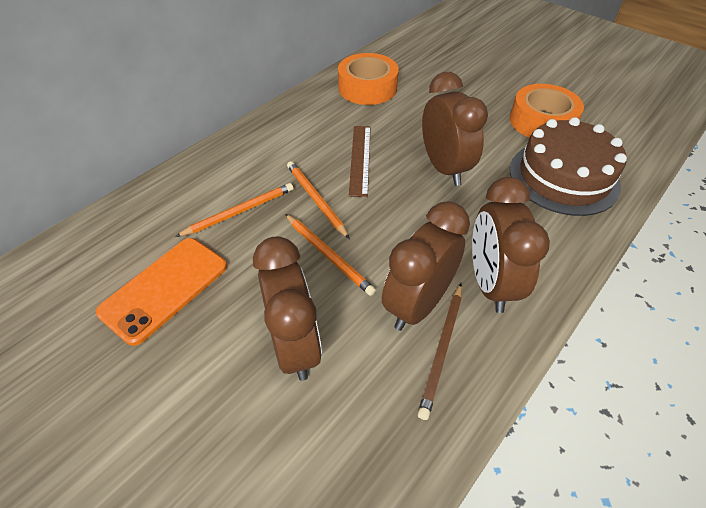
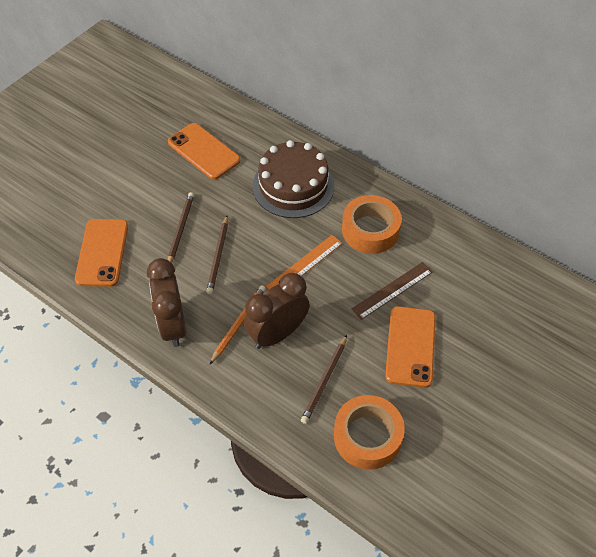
brown clock: 4 -> 2
brown pencil: 1 -> 3
orange pencil: 3 -> 1
orange phone: 1 -> 3
orange ruler: 0 -> 1

